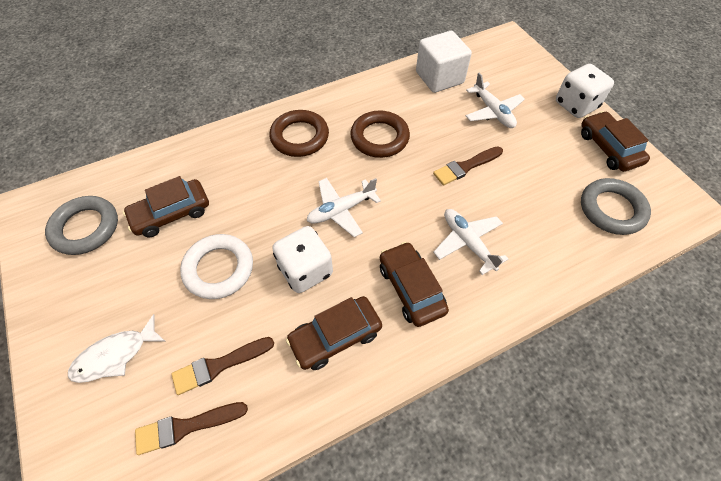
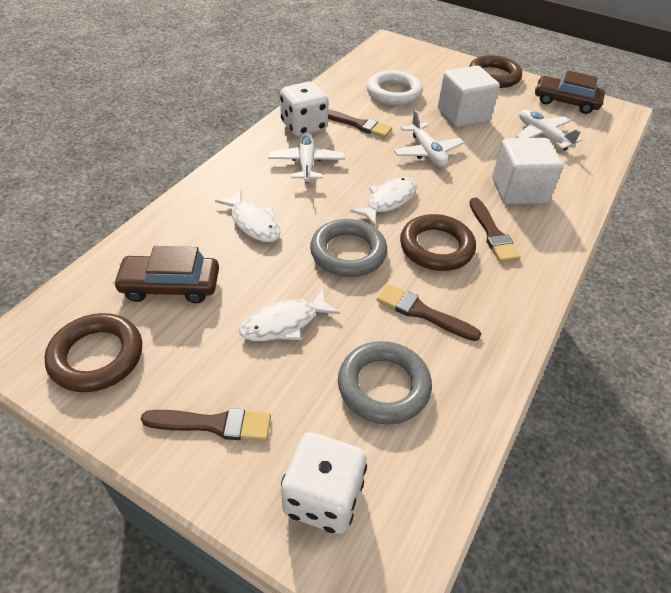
brown brush: 3 -> 4
brown car: 4 -> 2
brown ring: 2 -> 3
white cube: 1 -> 2
white fish: 1 -> 3

